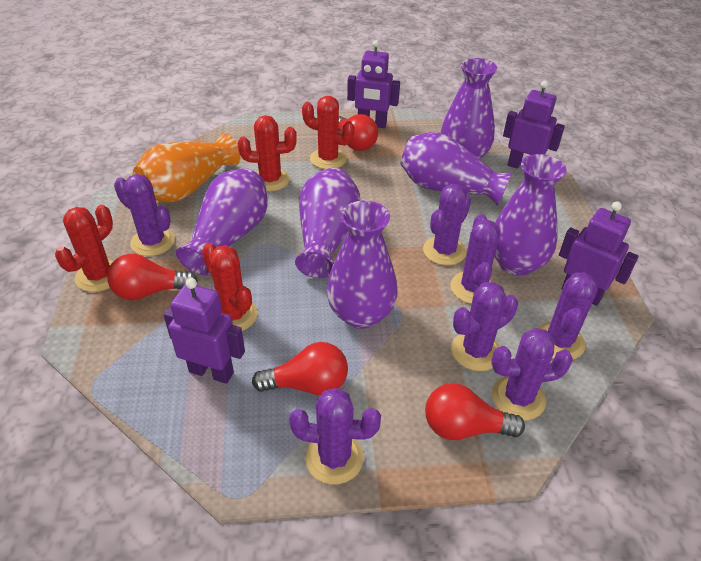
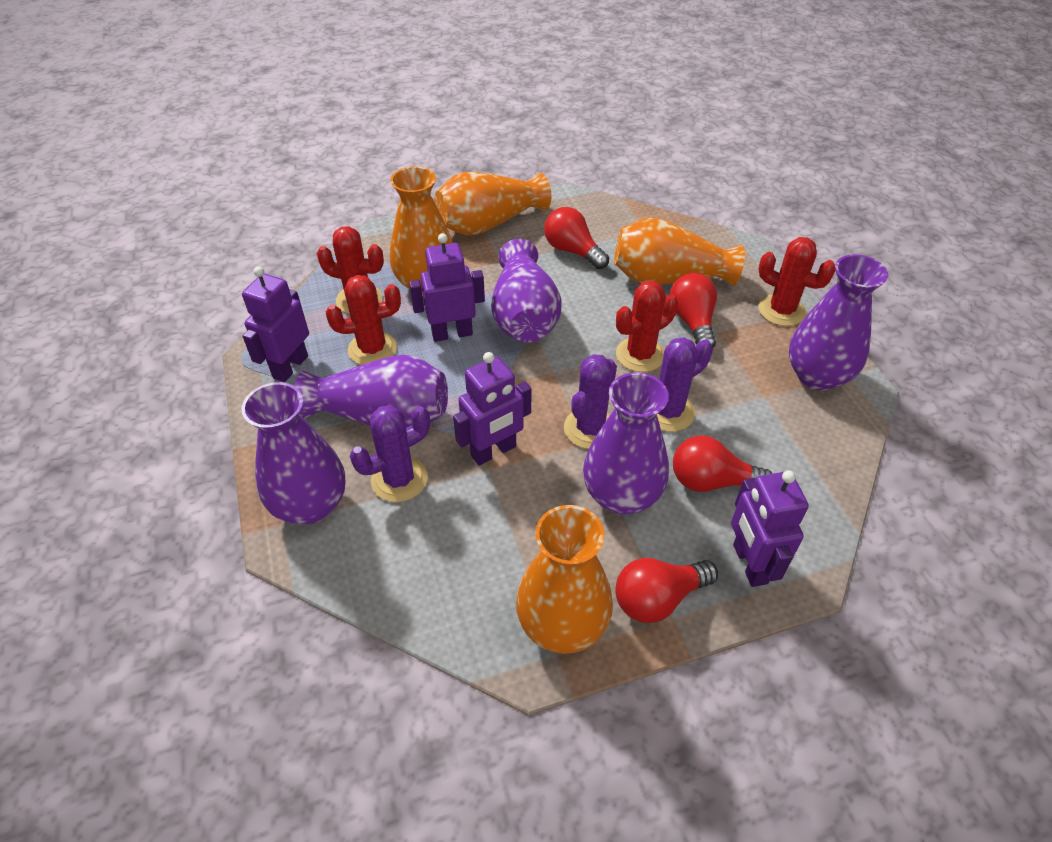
orange vase: 1 -> 4
purple cactus: 7 -> 3
purple vase: 6 -> 5

